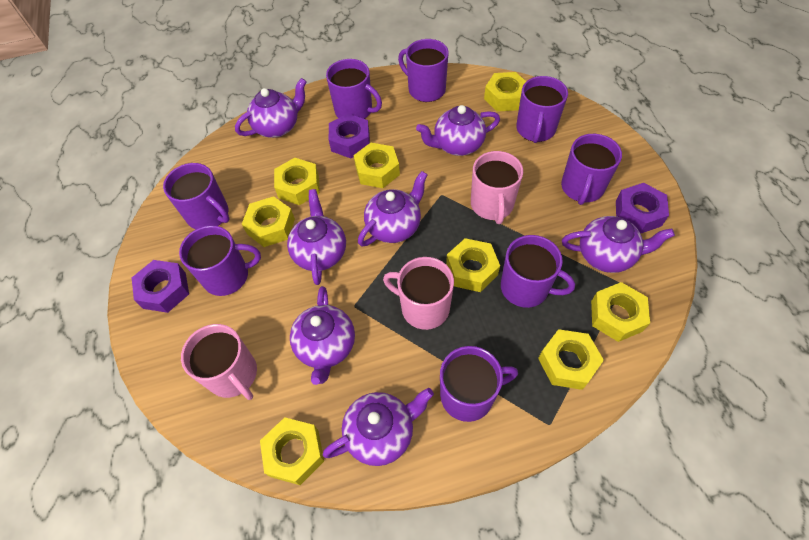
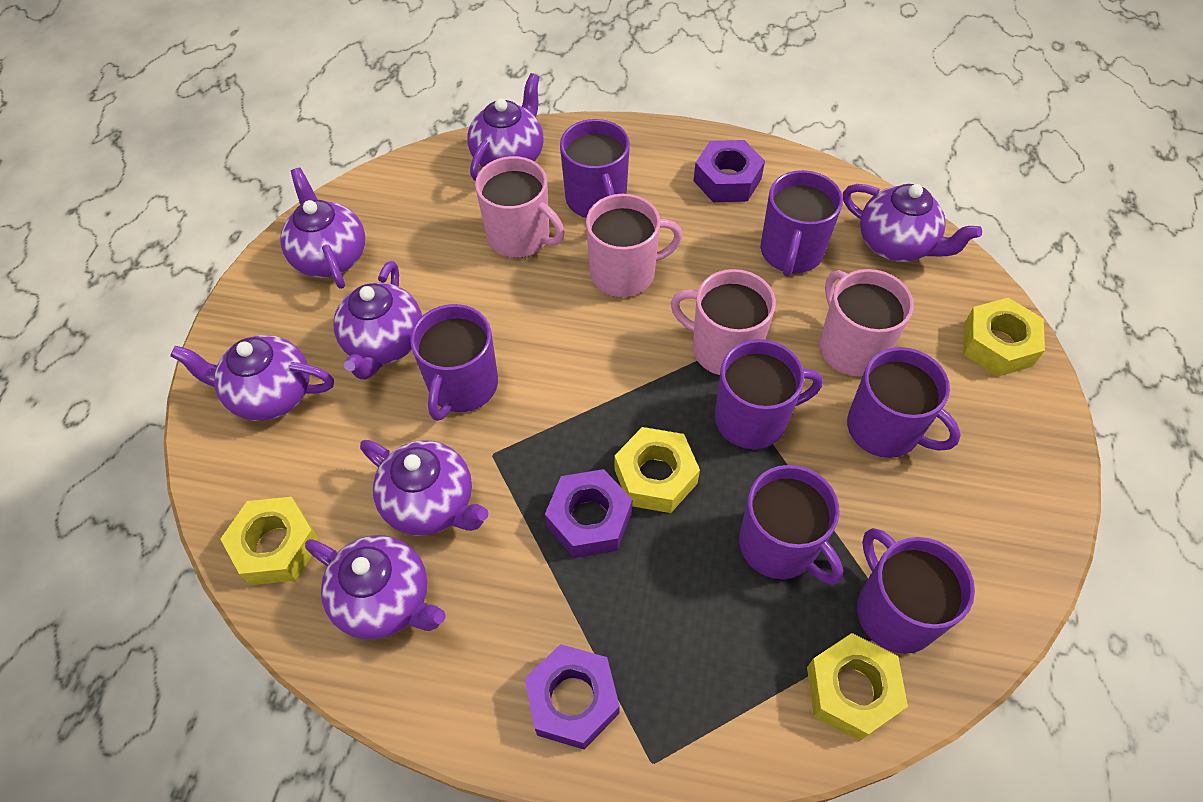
pink mug: 3 -> 4
purple mug: 8 -> 7
yellow nut: 8 -> 4

